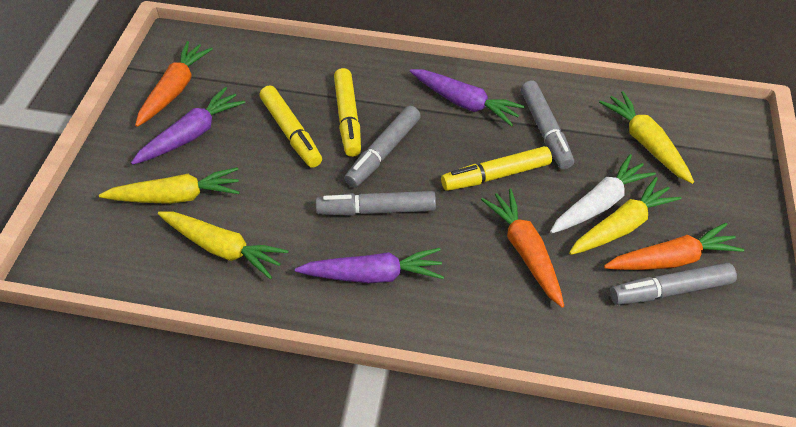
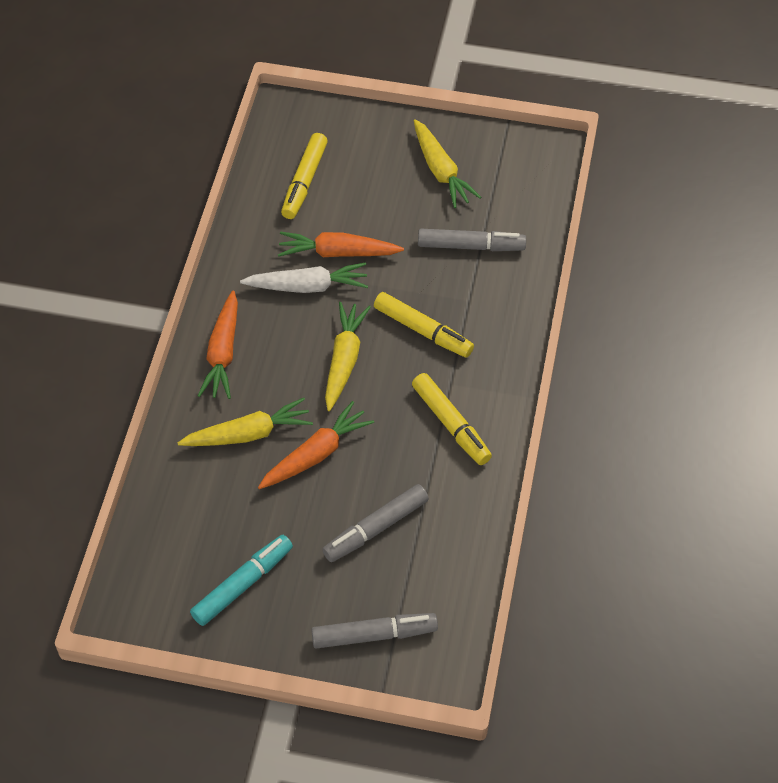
grey marker: 4 -> 3
purple carrot: 3 -> 0
turquoise marker: 0 -> 1
yellow carrot: 4 -> 3

